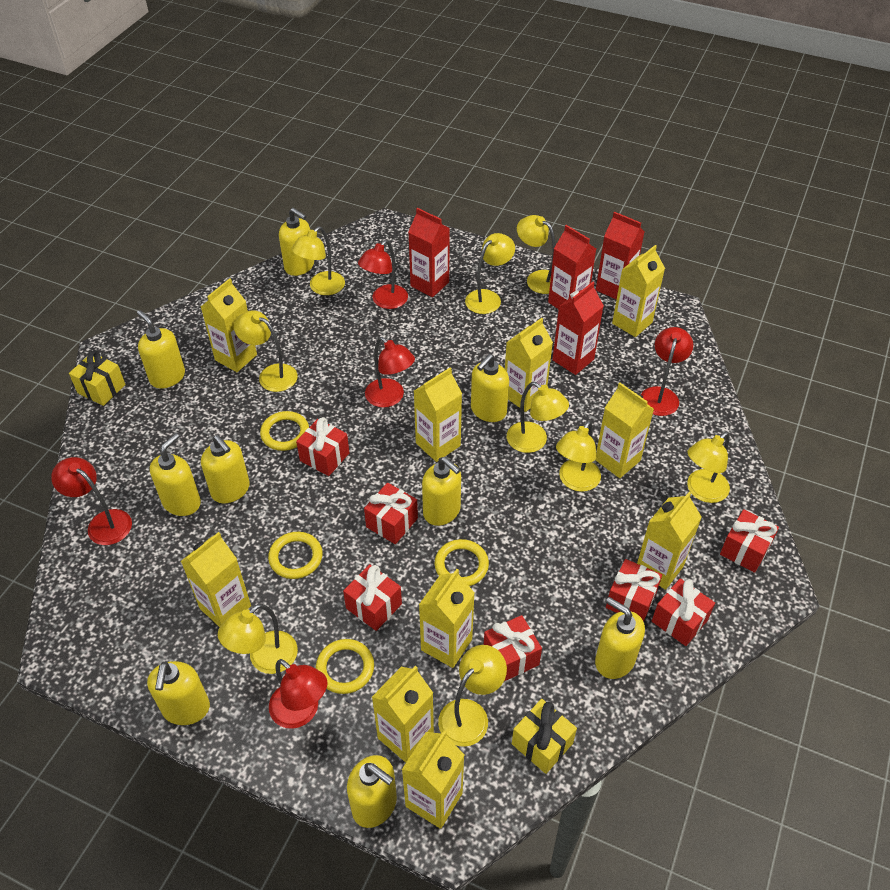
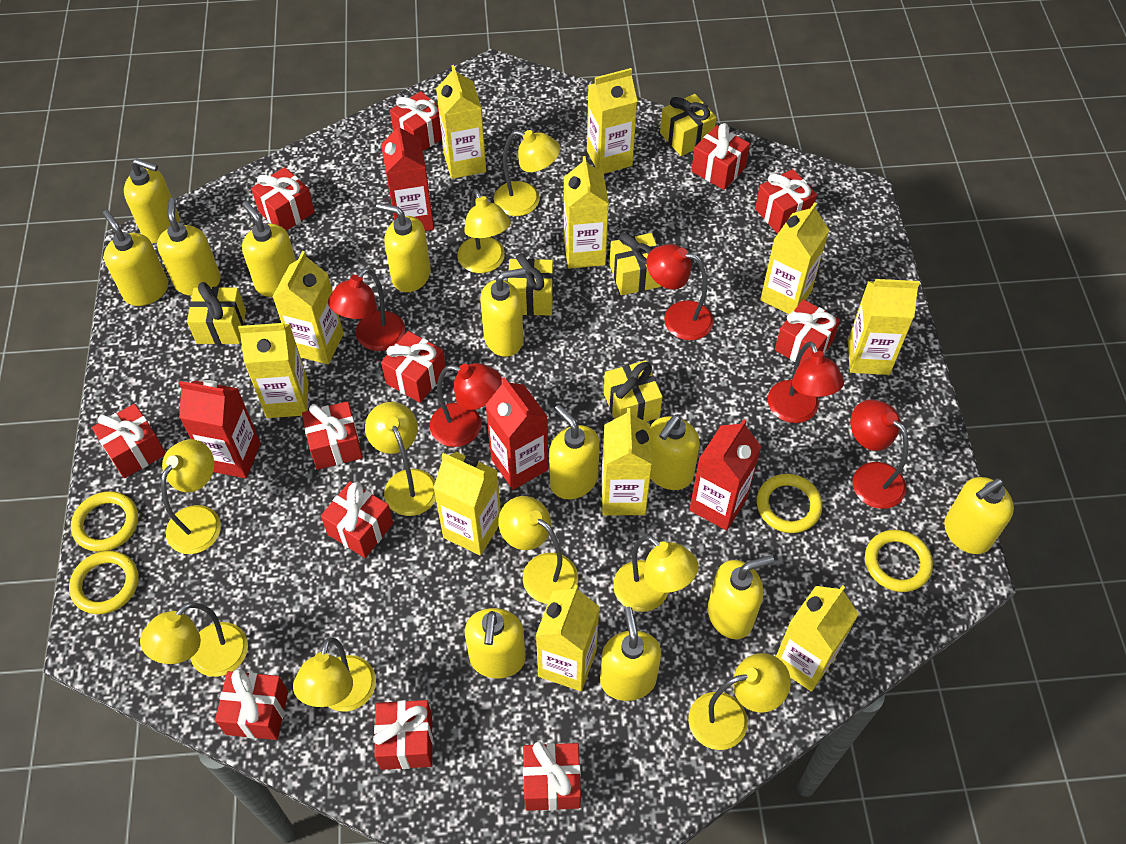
red gift: 7 -> 12
yellow carton: 10 -> 11
yellow gift: 2 -> 5
yellow soap dispenser: 9 -> 12

